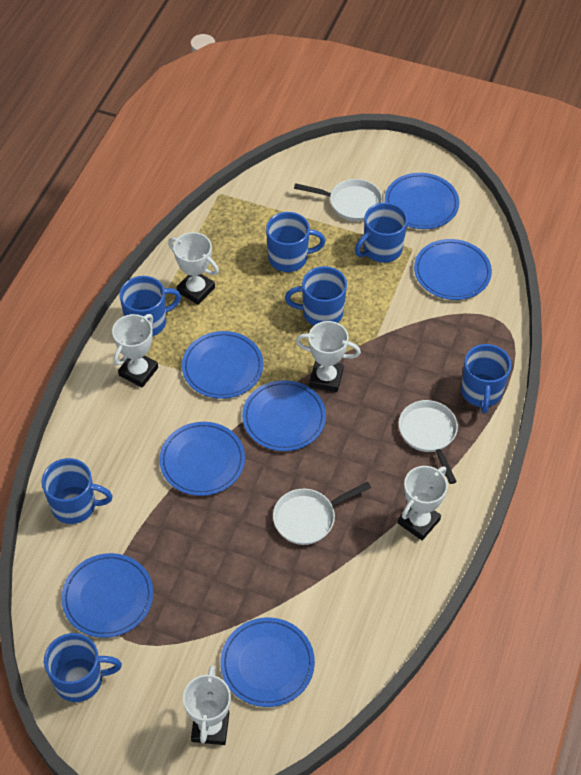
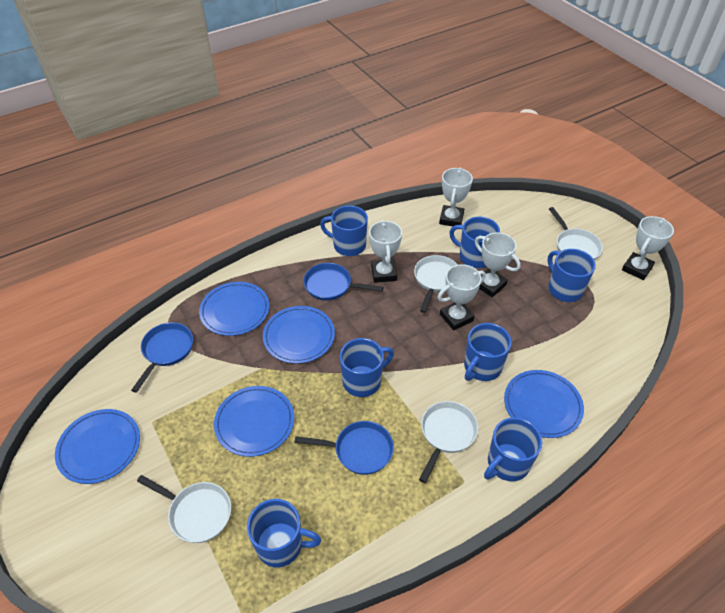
blue pan: 0 -> 3
blue plate: 7 -> 5
white pan: 3 -> 4

